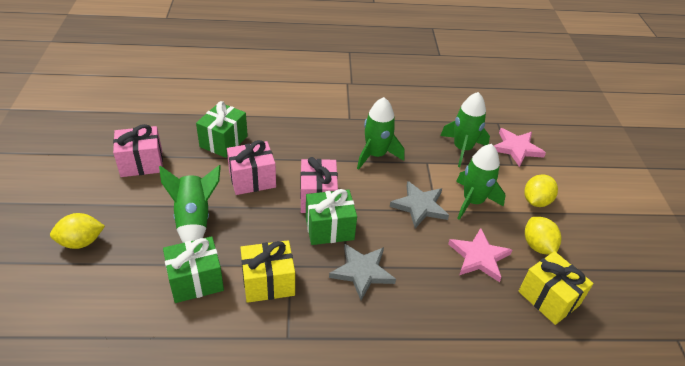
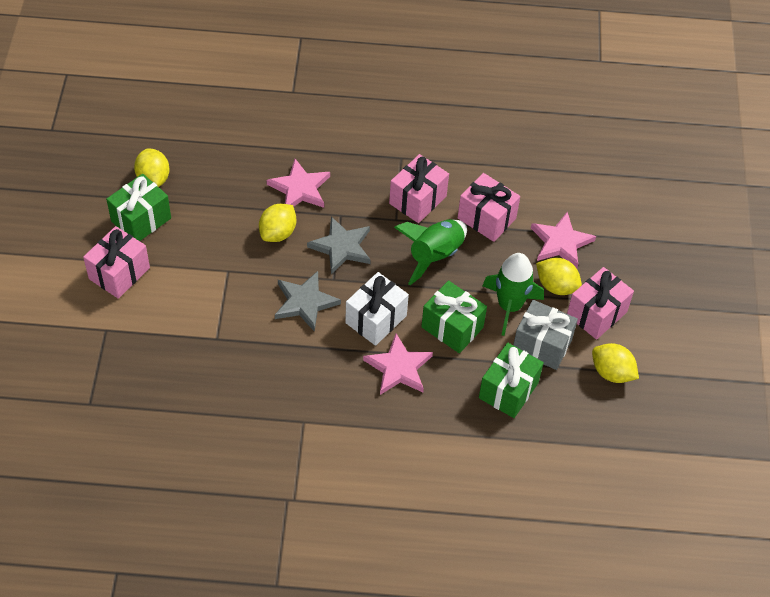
green rocket: 4 -> 2
grey gift: 0 -> 1
pink gift: 3 -> 4
pink star: 2 -> 3
white gift: 0 -> 1
yellow gift: 2 -> 0
yellow lemon: 3 -> 4

